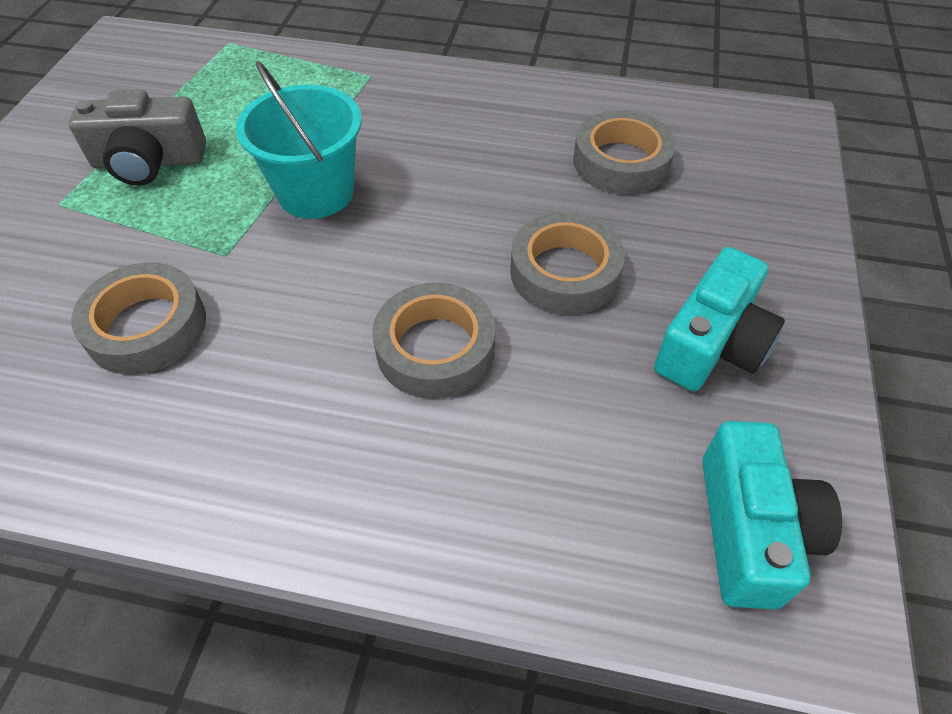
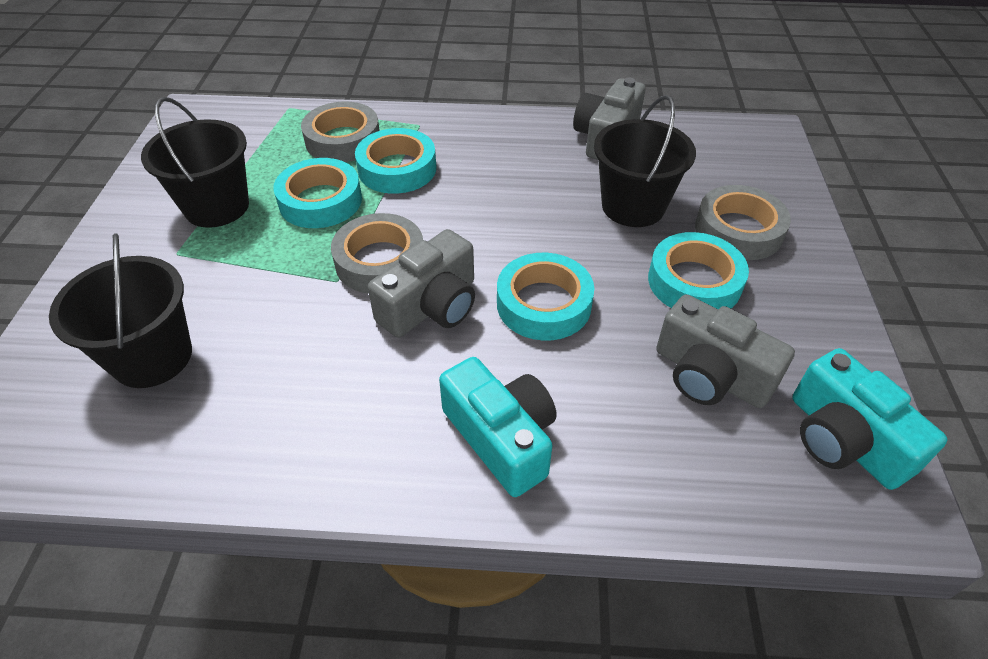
black bucket: 0 -> 3
grey camera: 1 -> 3
grey tape: 4 -> 3
turquoise bucket: 1 -> 0
turquoise tape: 0 -> 4

